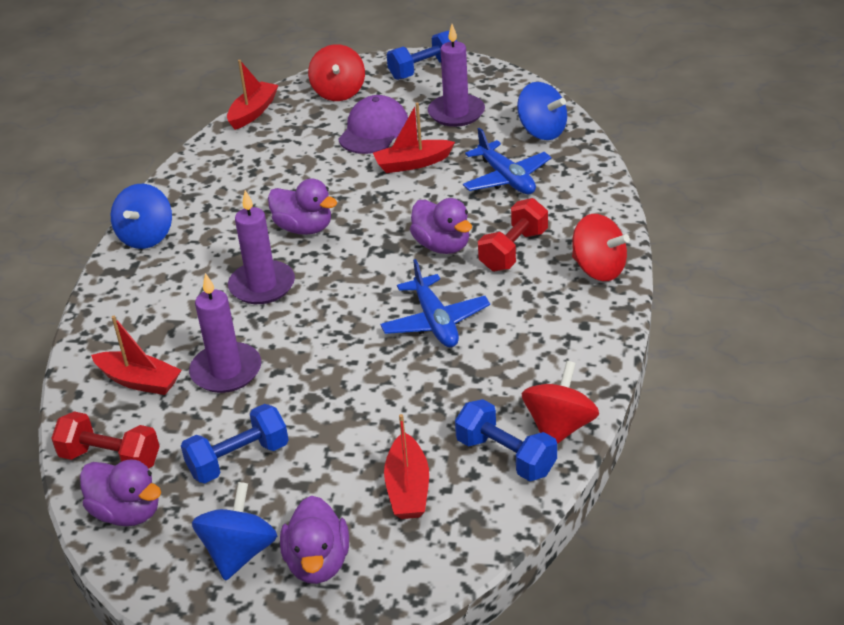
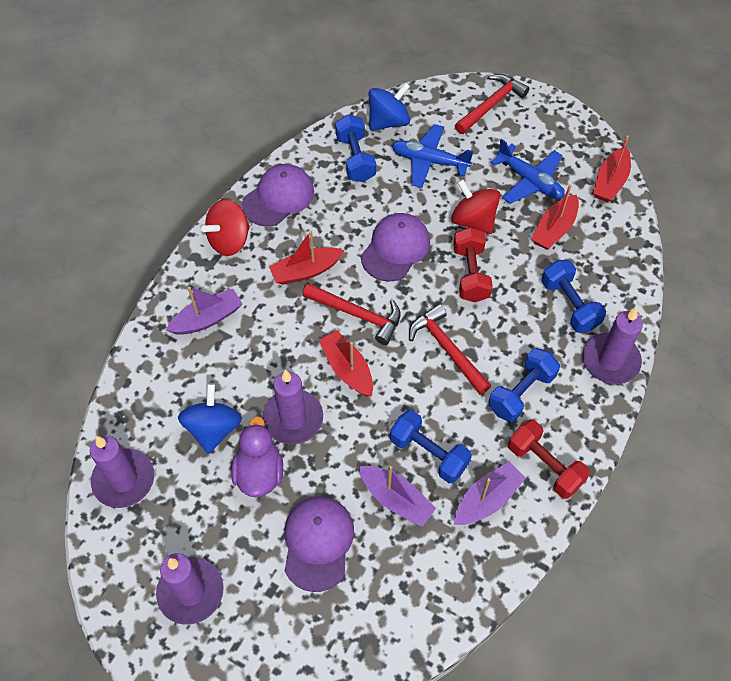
blue dumbbell: 3 -> 4
blue spinning top: 3 -> 2
purple boat: 0 -> 3
purple candle: 3 -> 4
purple cap: 1 -> 3
purple duck: 4 -> 1
red hammer: 0 -> 3
red spinning top: 3 -> 2

